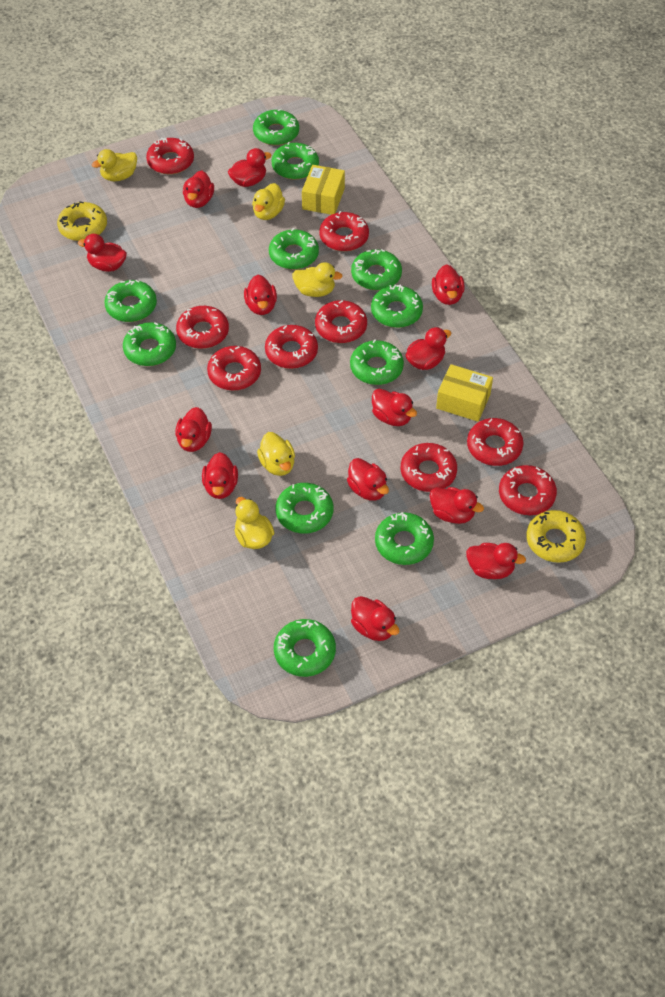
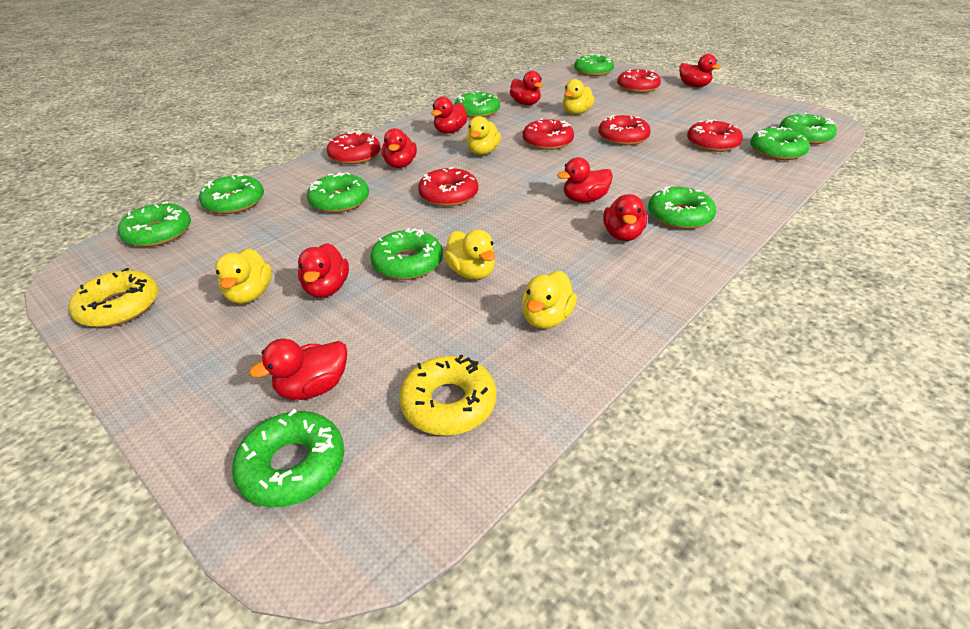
green donut: 11 -> 10
red donut: 9 -> 6
red duck: 13 -> 8
yellow box: 2 -> 0

